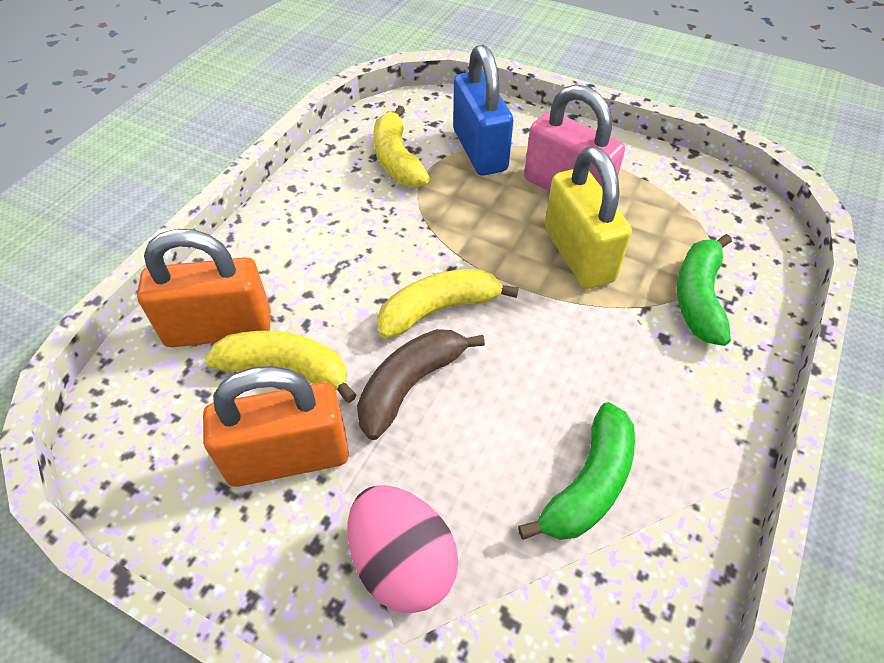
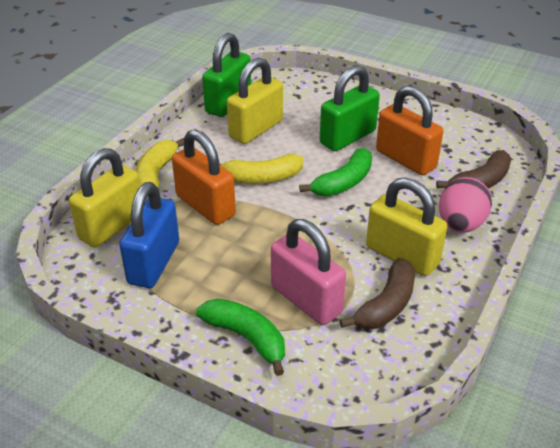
brown banana: 1 -> 2
green padlock: 0 -> 2
yellow banana: 3 -> 2
yellow padlock: 1 -> 3

